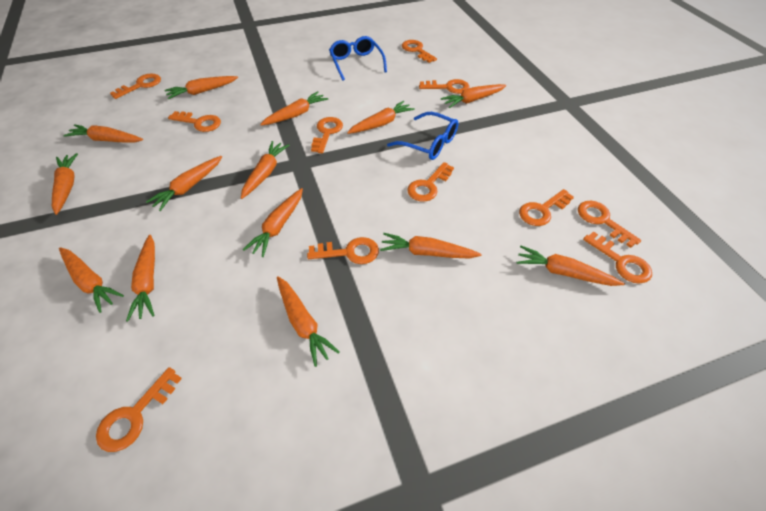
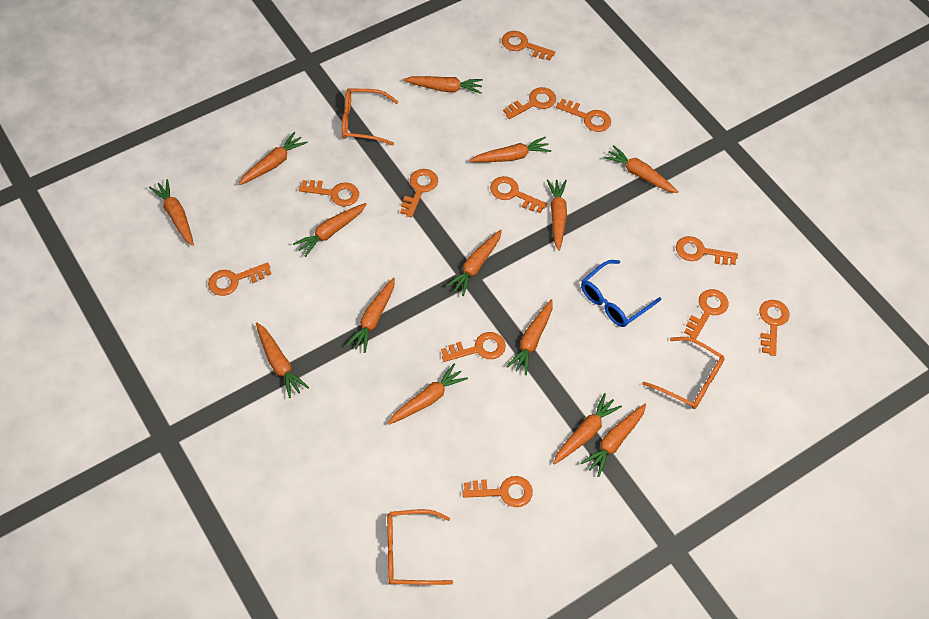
blue glasses: 2 -> 1
orange glasses: 0 -> 3
orange key: 11 -> 12

